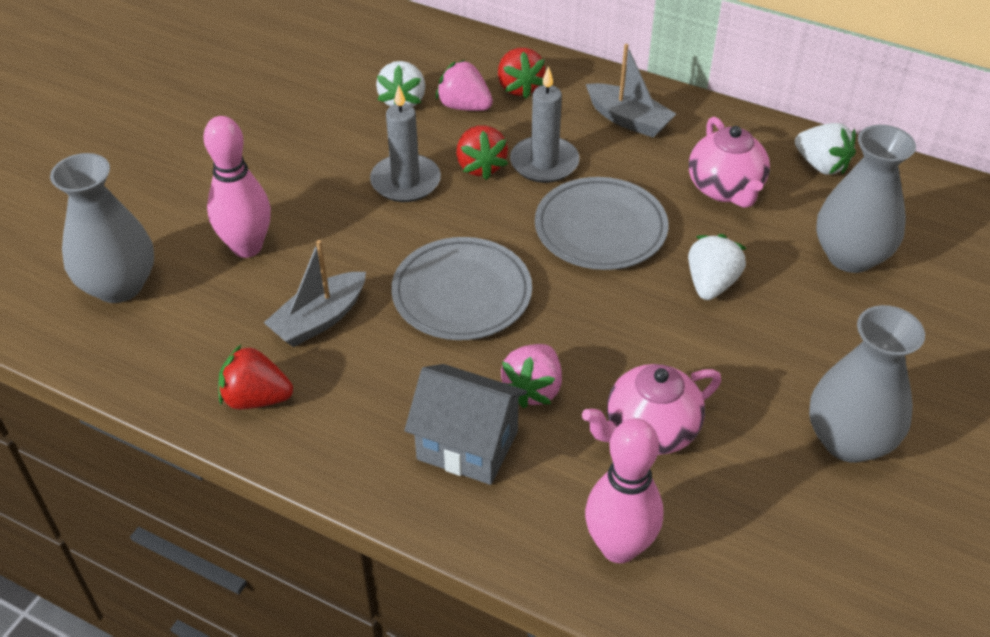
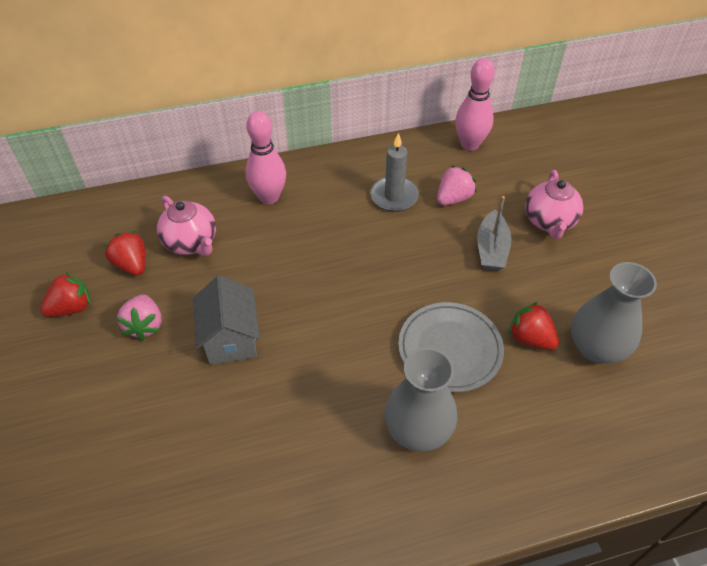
grey boat: 2 -> 1
grey candle: 2 -> 1
grey plate: 2 -> 1
grey vase: 3 -> 2
white strawberry: 3 -> 0

